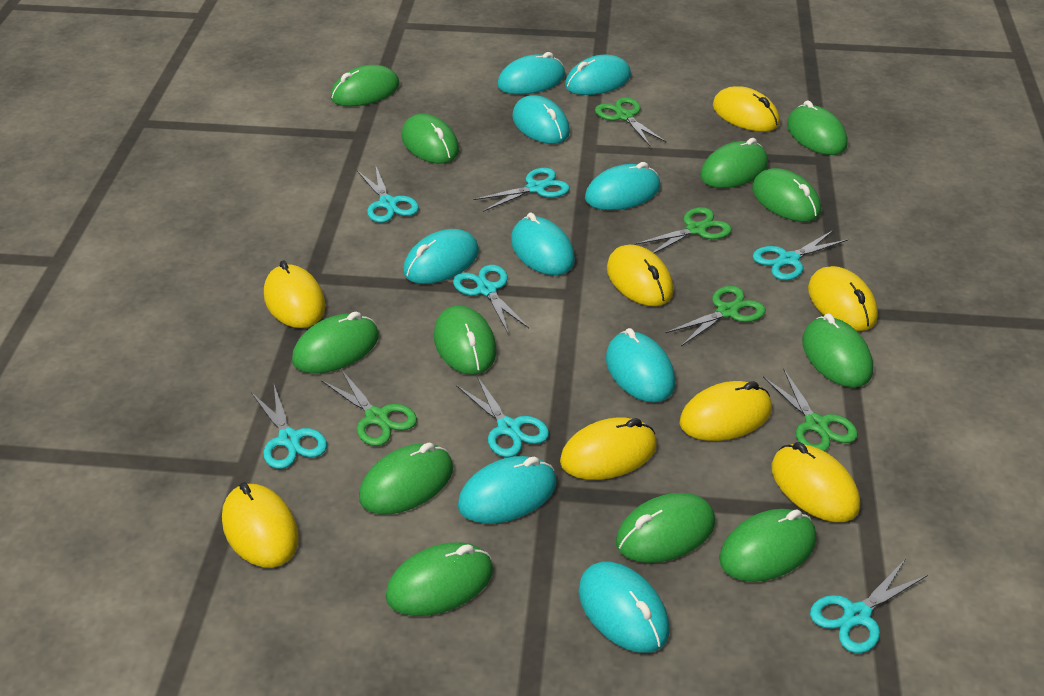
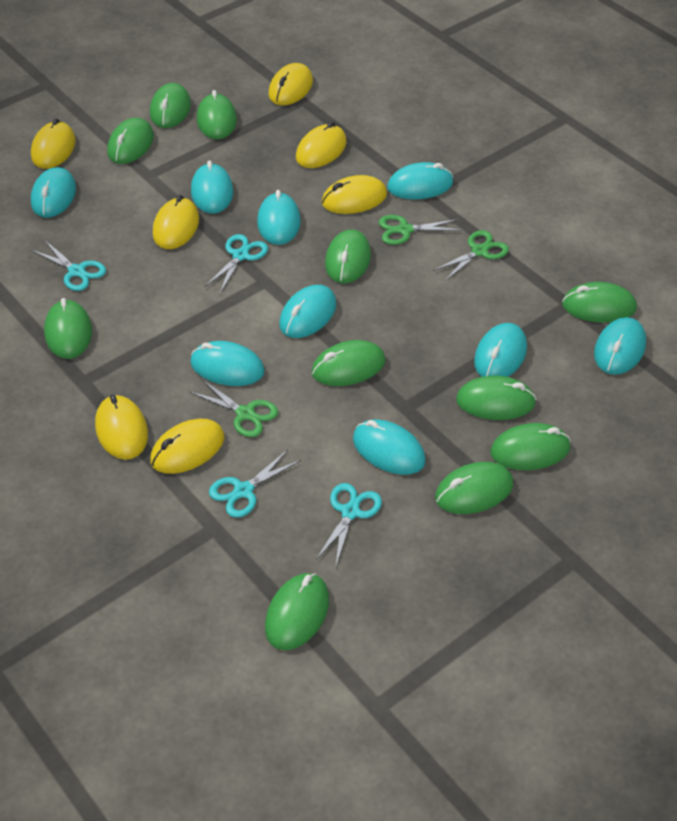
green mouse: 12 -> 11
green scissors: 5 -> 3
turquoise scissors: 7 -> 4
yellow mouse: 8 -> 7

